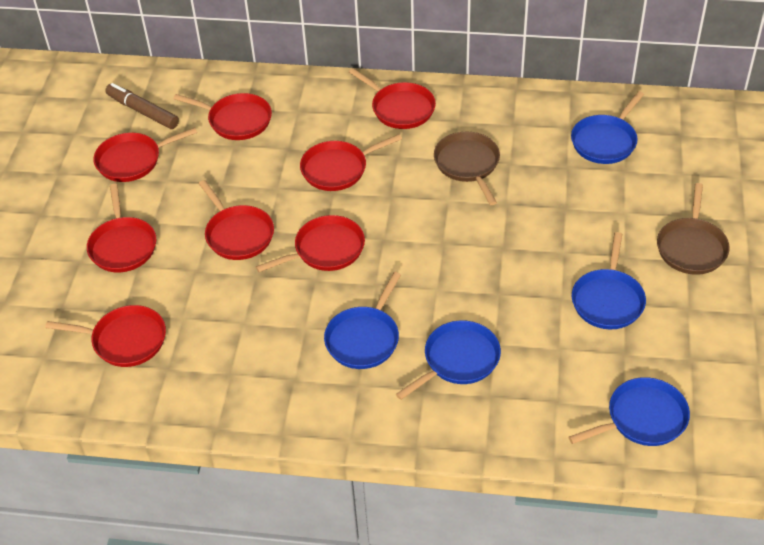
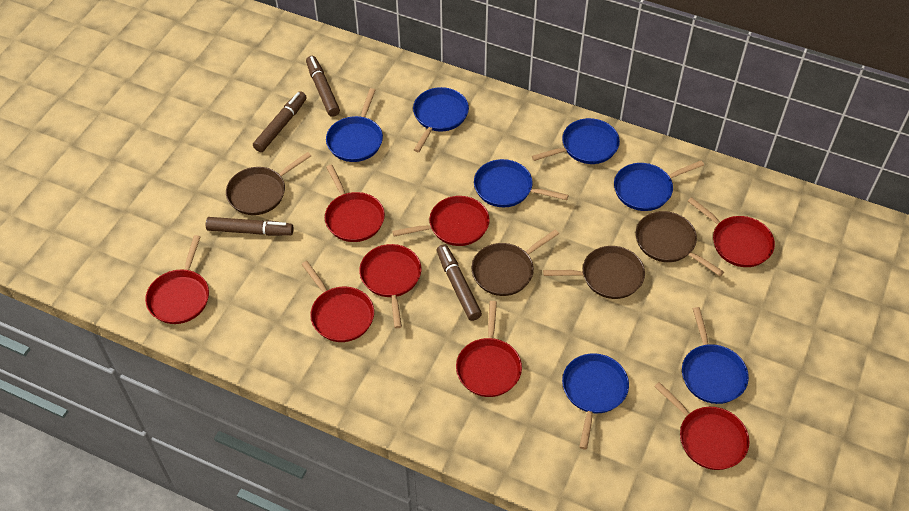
blue pan: 5 -> 7
brown marker: 1 -> 4
brown pan: 2 -> 4

